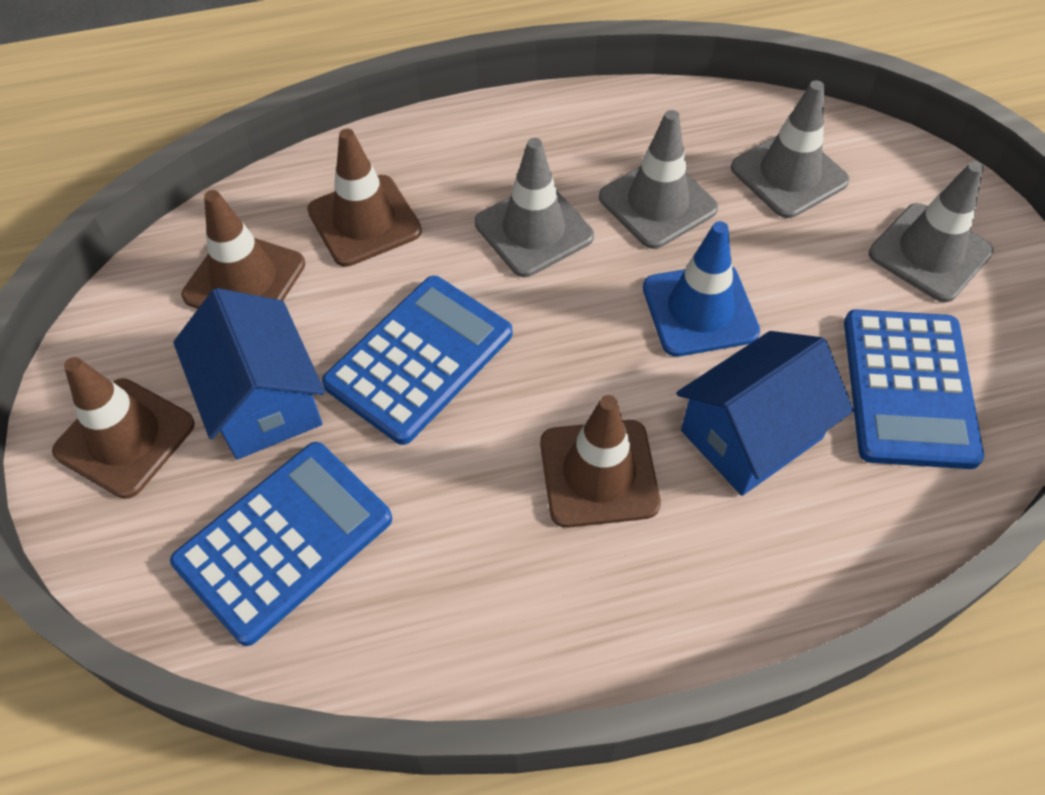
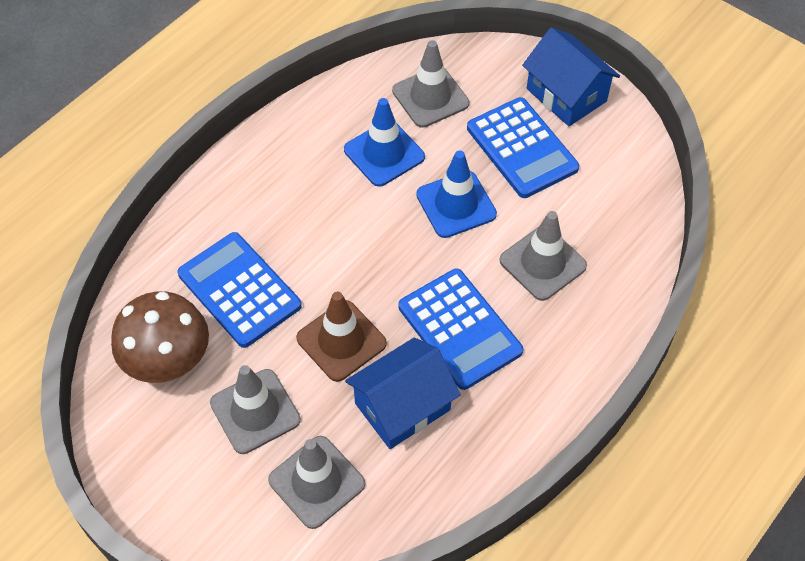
blue traffic cone: 1 -> 2
brown mushroom: 0 -> 1
brown traffic cone: 4 -> 1

